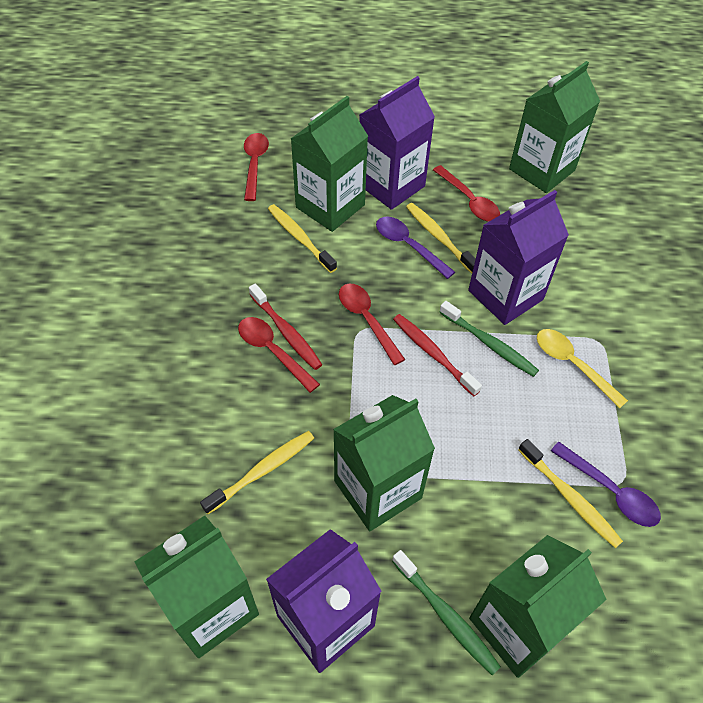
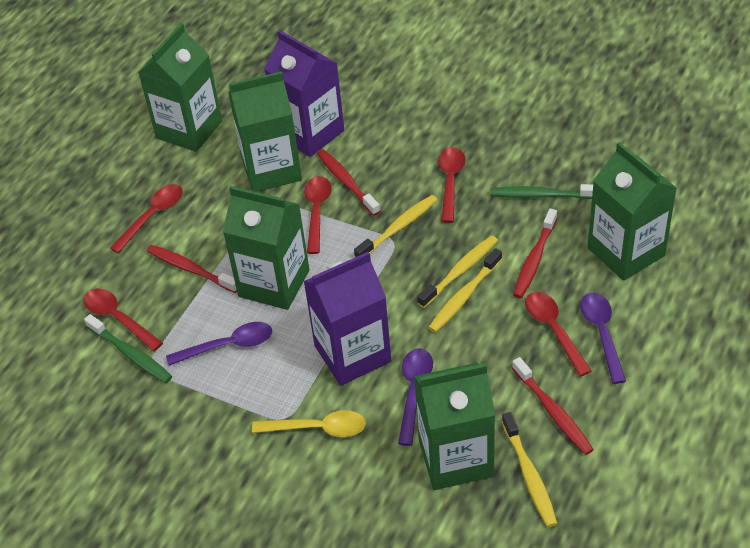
purple carton: 3 -> 2
purple spoon: 2 -> 3
red spoon: 4 -> 5
red toothbrush: 2 -> 4

